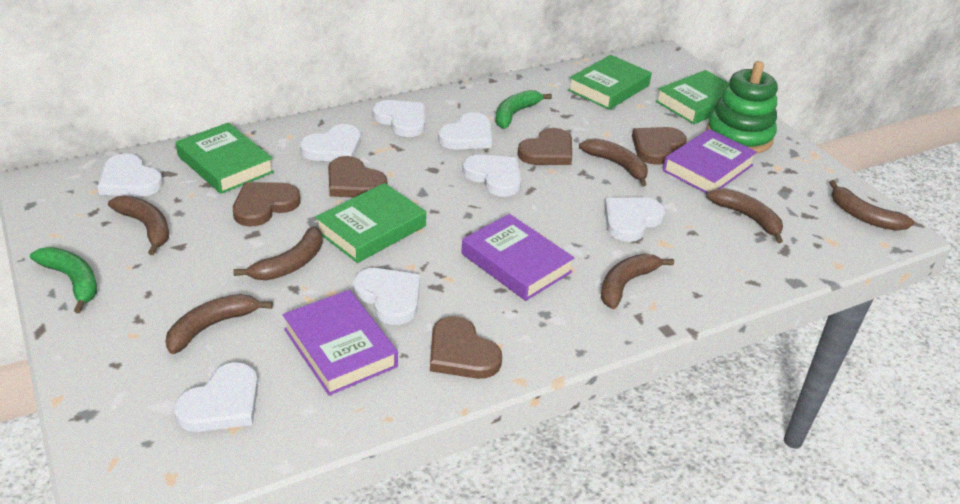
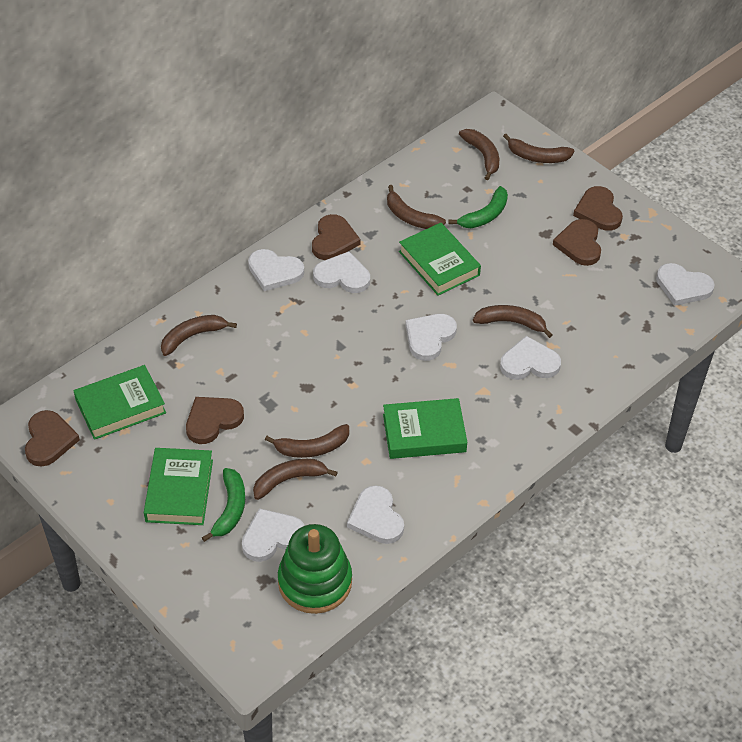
purple book: 3 -> 0
white heart: 8 -> 7

